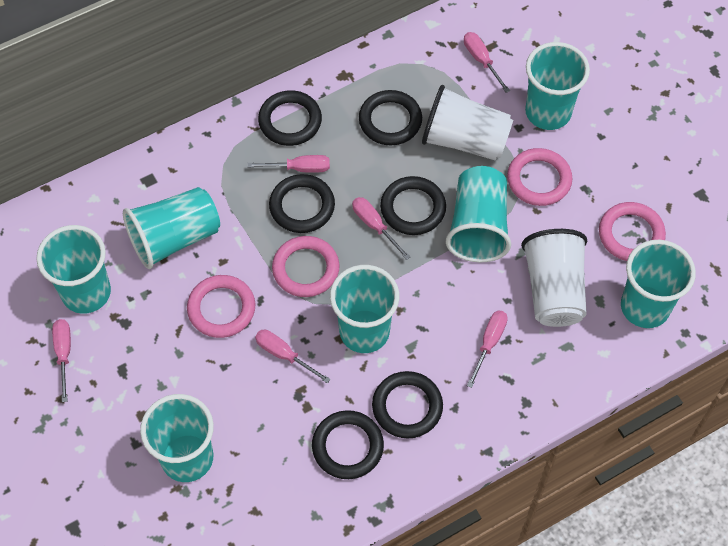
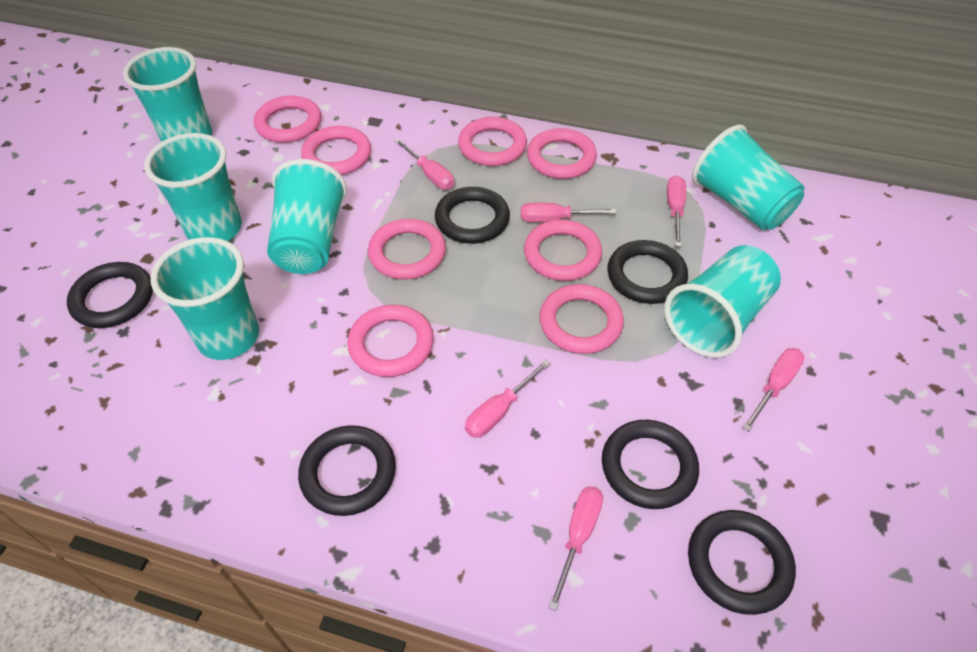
pink ring: 4 -> 8
turquoise cup: 7 -> 6
white cup: 2 -> 0

